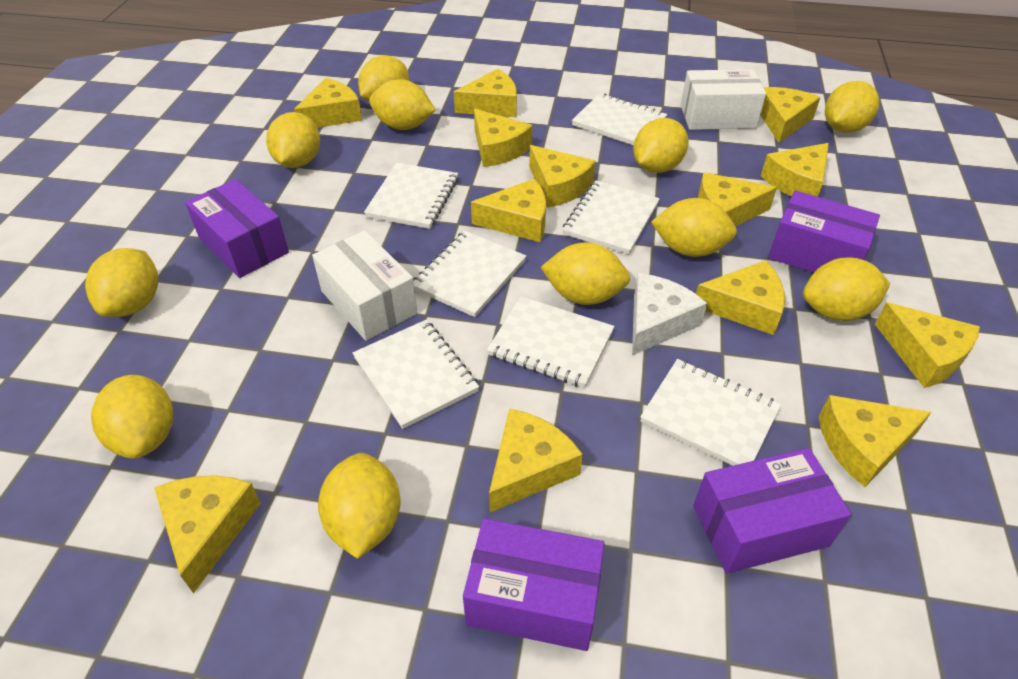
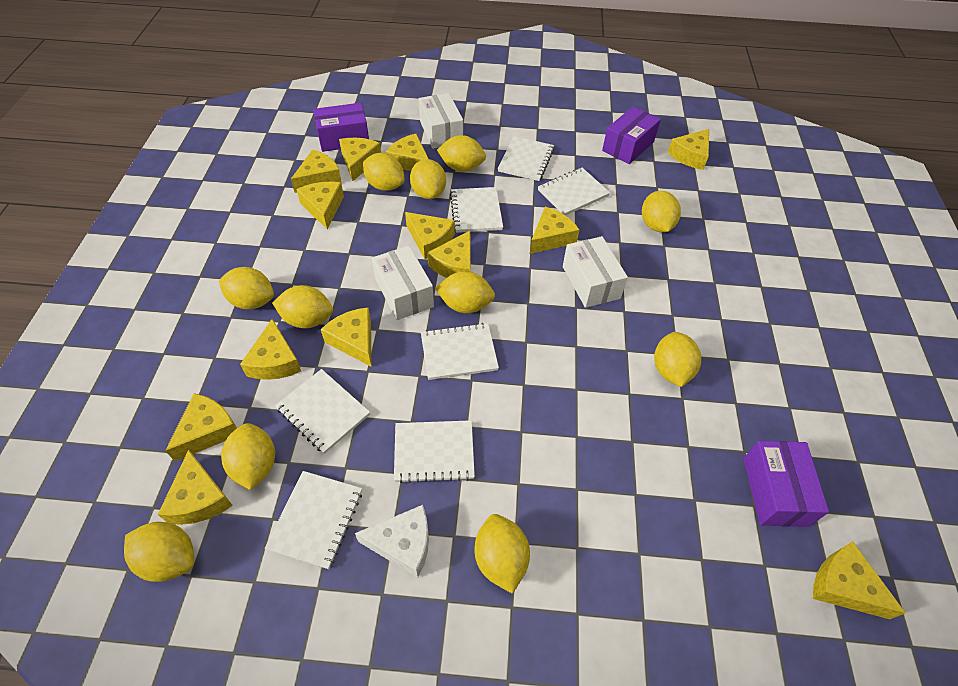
purple box: 4 -> 3
white box: 2 -> 3

